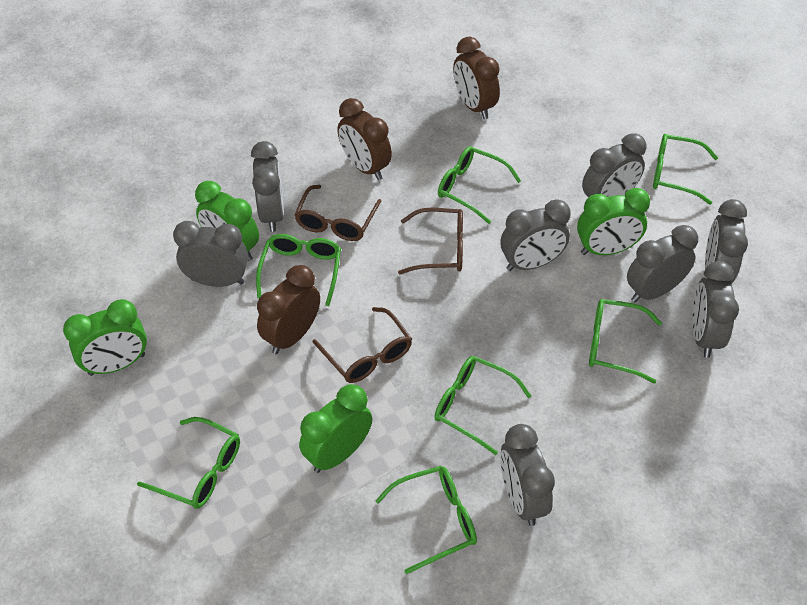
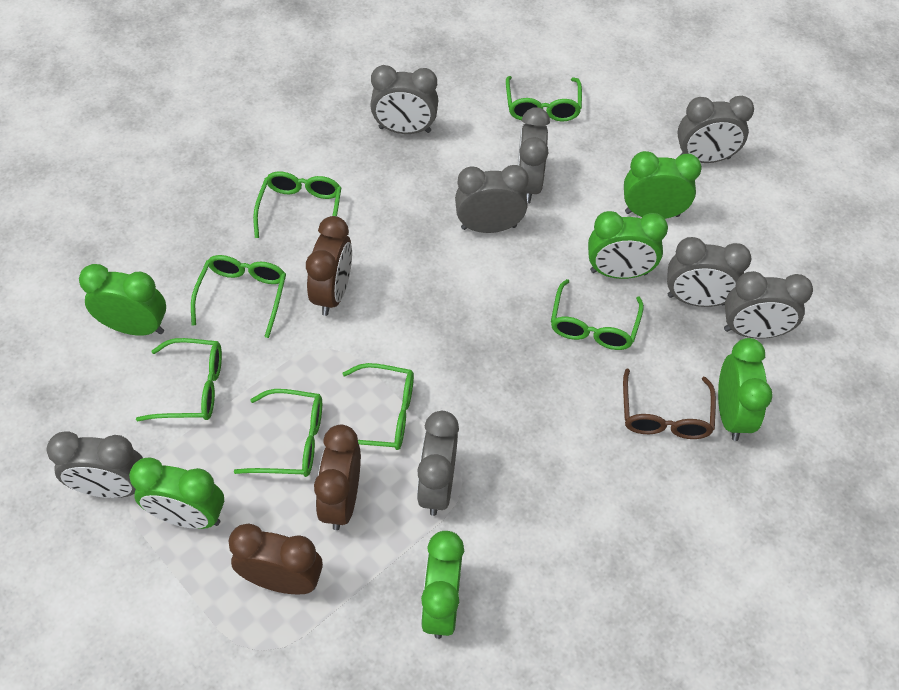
brown glasses: 3 -> 1
green clock: 4 -> 6

